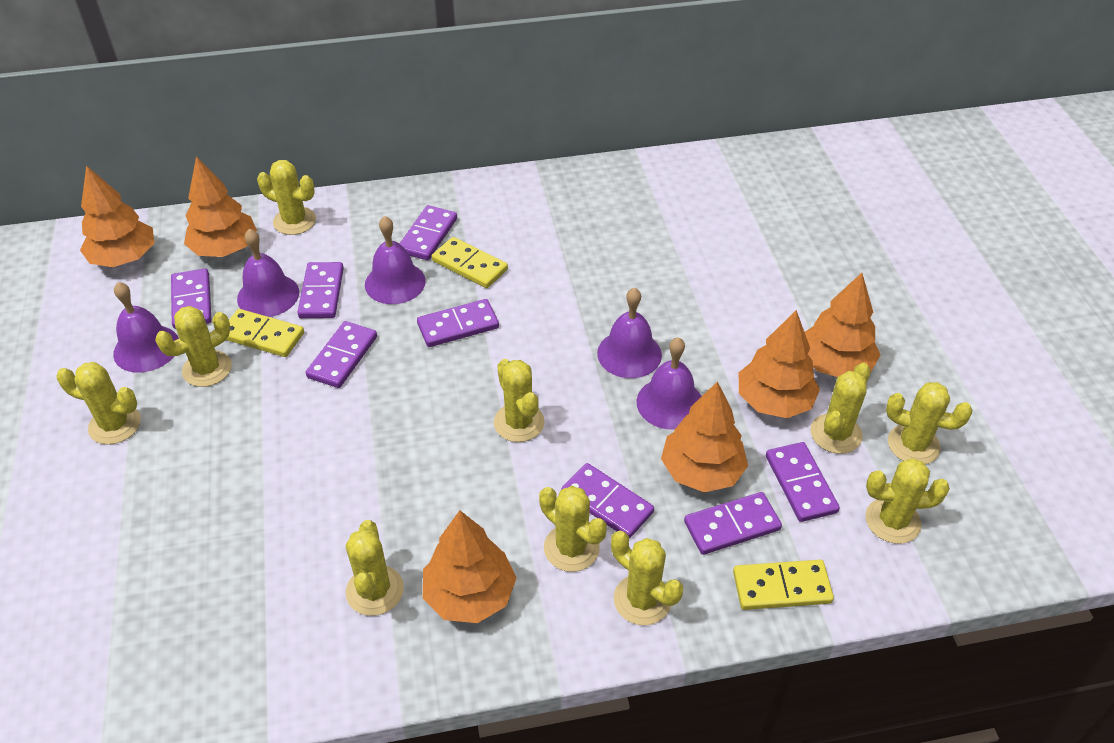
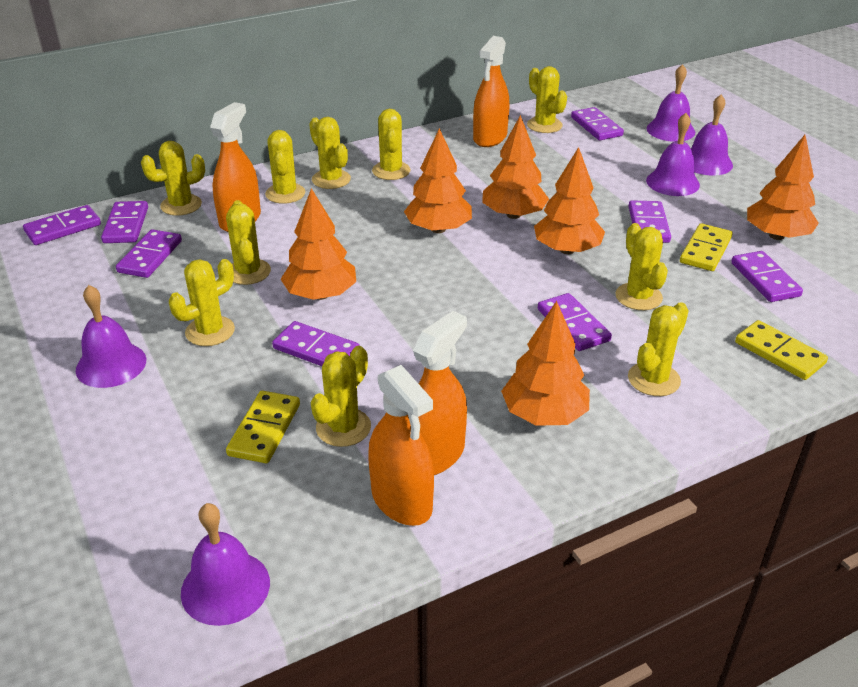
orange spray bottle: 0 -> 4

